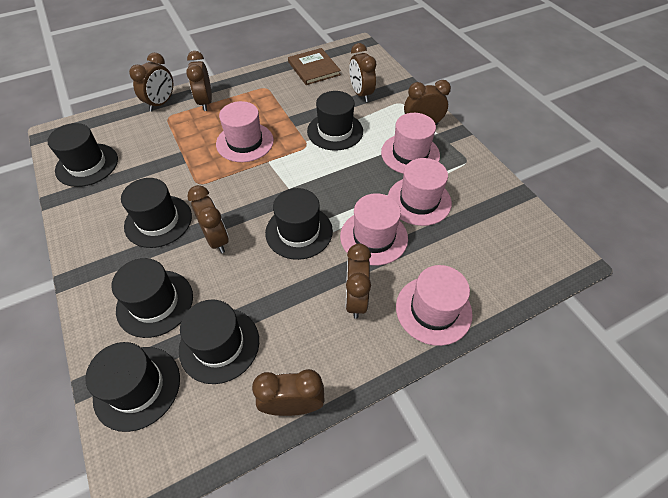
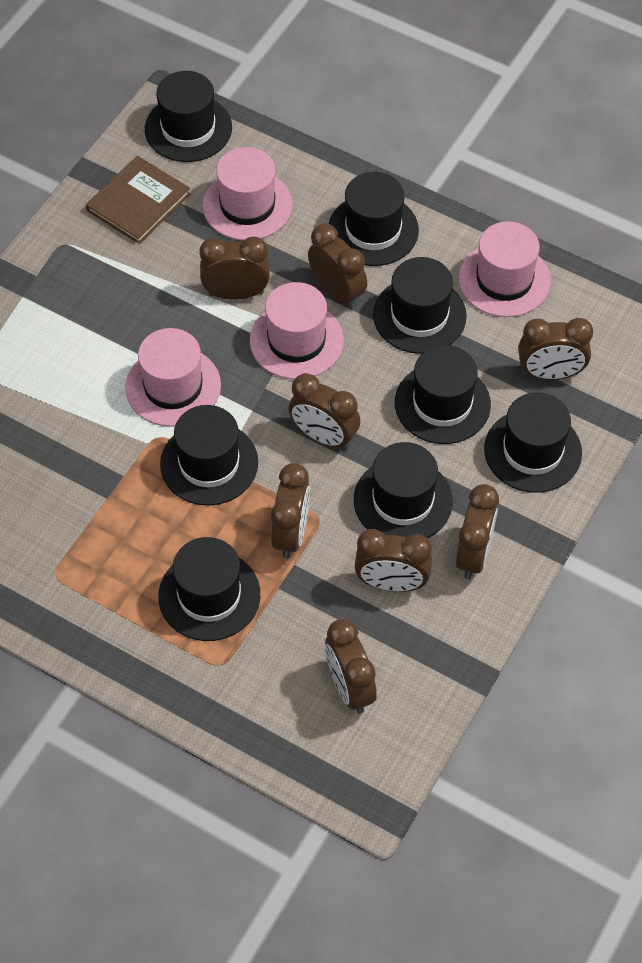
black hat: 7 -> 8
brown clock: 7 -> 8
pink hat: 5 -> 4

